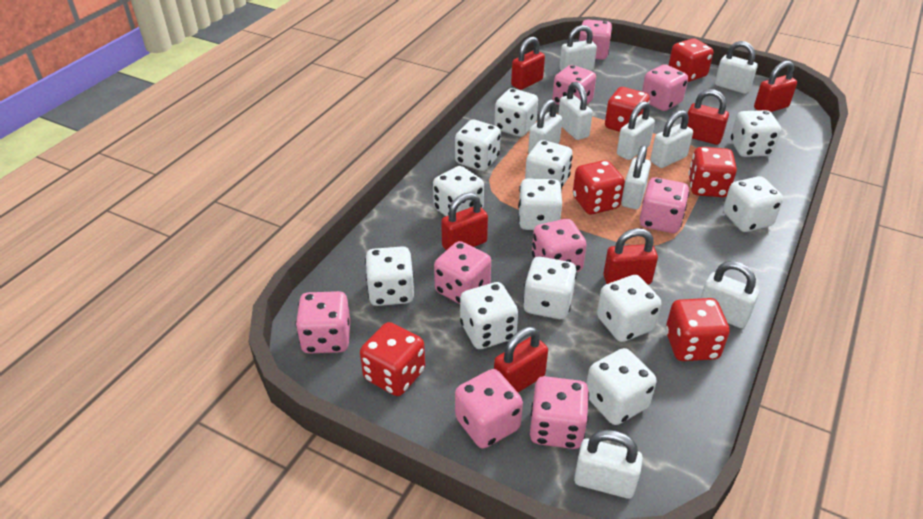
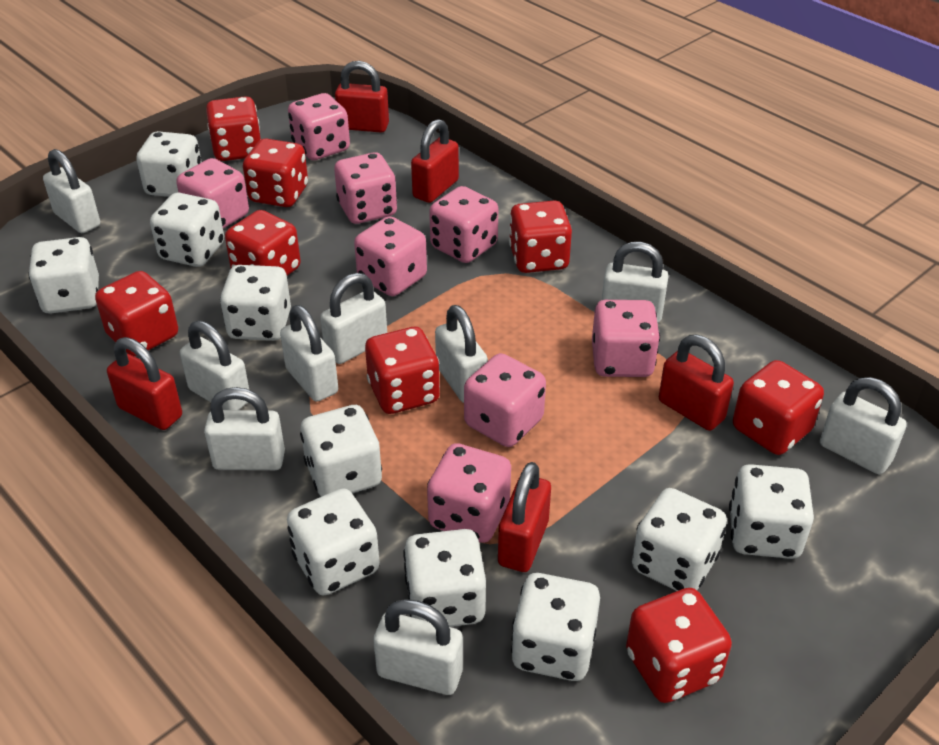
pink dice: 9 -> 8
red dice: 6 -> 8
red padlock: 6 -> 5
white dice: 12 -> 10

